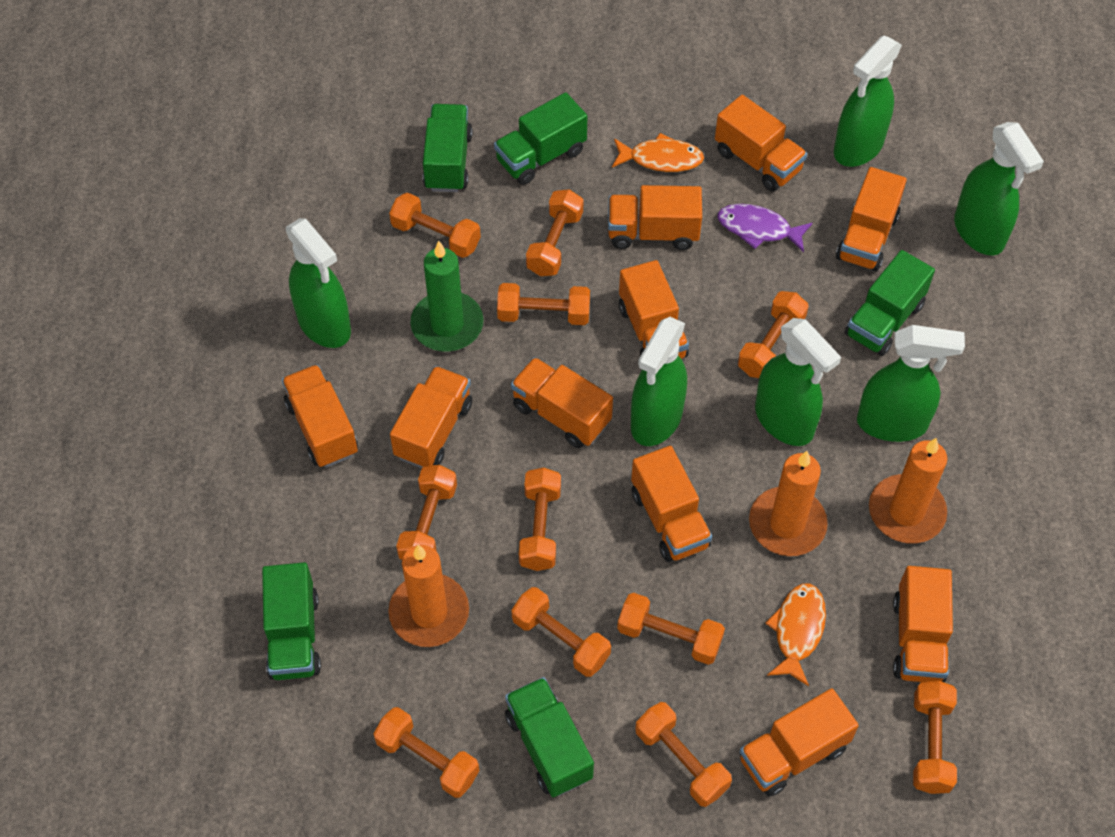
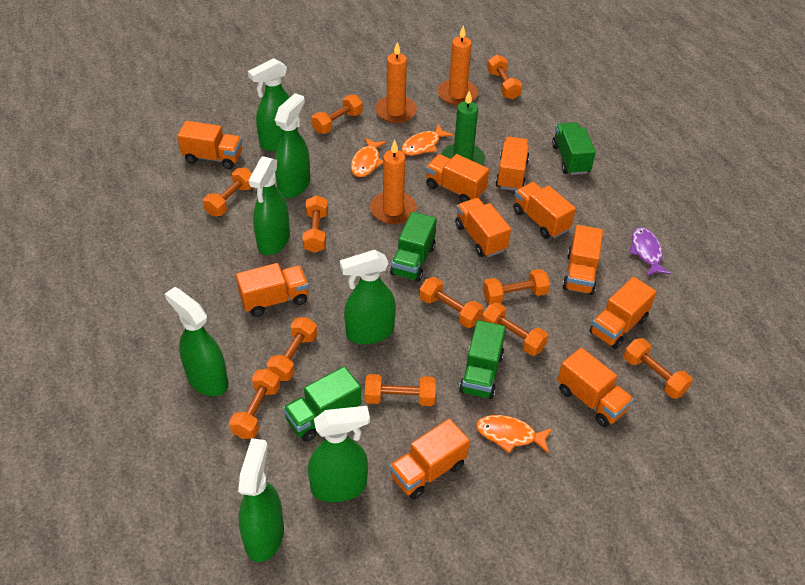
green spray bottle: 6 -> 7
green truck: 5 -> 4
orange fish: 2 -> 3

